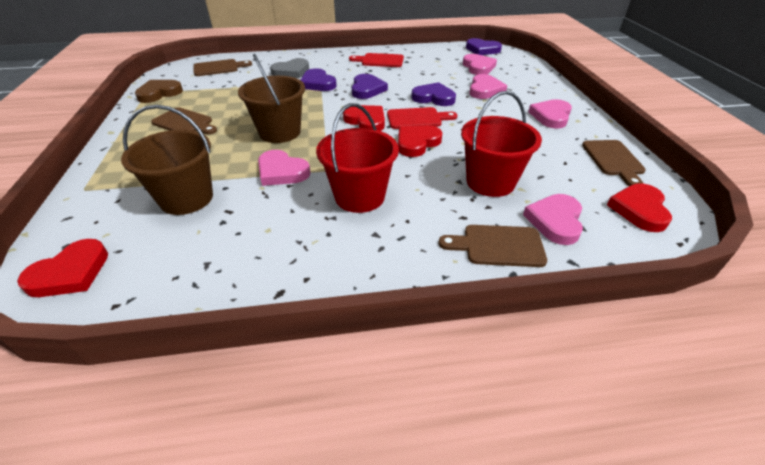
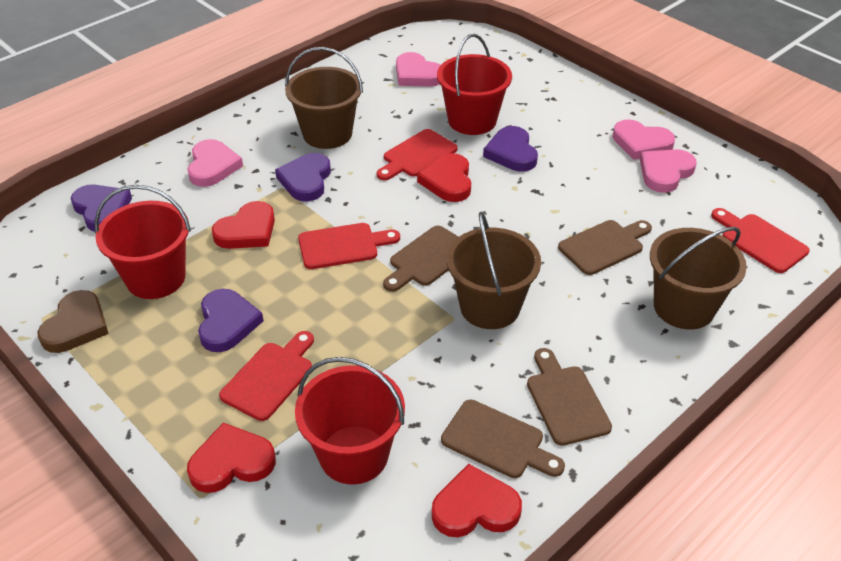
brown bucket: 2 -> 3
grey heart: 1 -> 0
pink heart: 5 -> 4
red bucket: 2 -> 3
red cutting board: 2 -> 4

